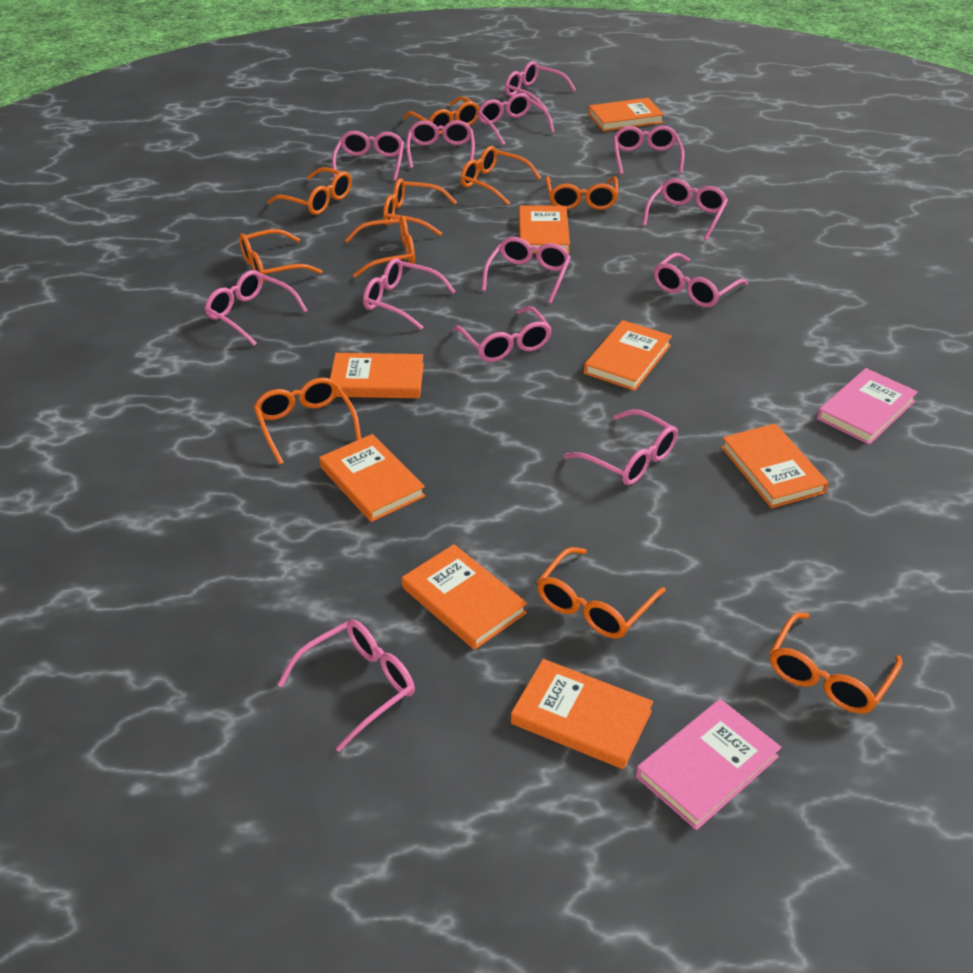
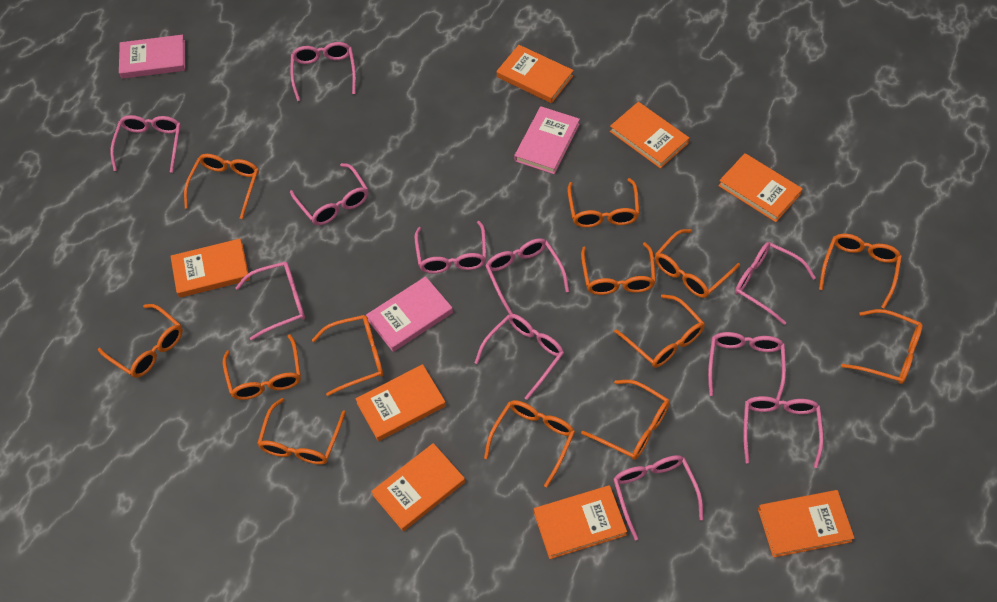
orange glasses: 10 -> 13
pink book: 2 -> 3
pink glasses: 13 -> 11

